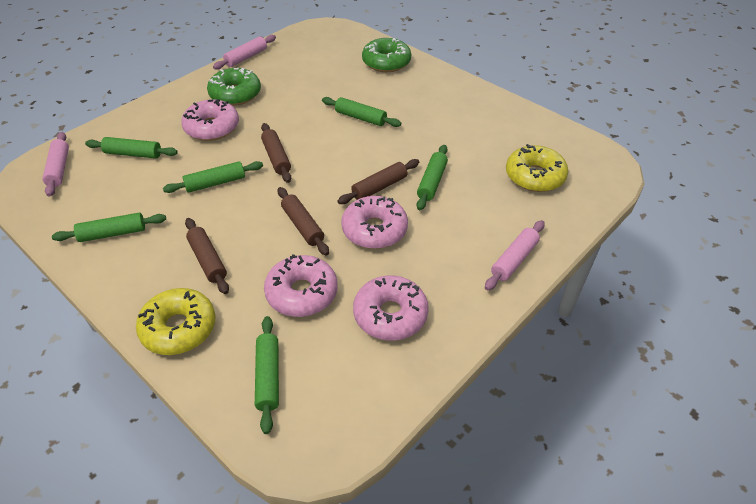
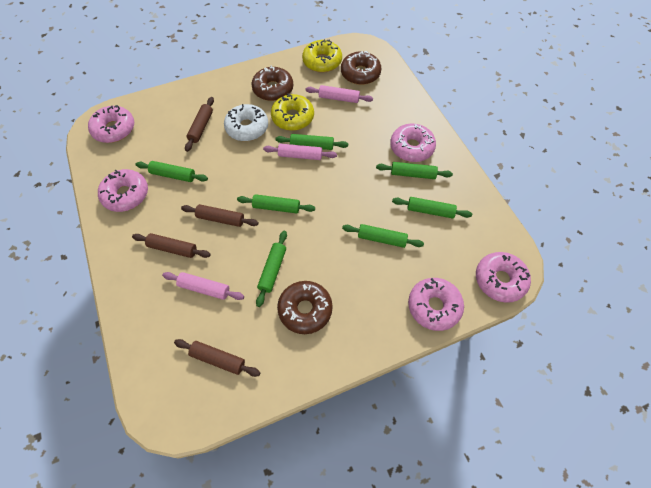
brown donut: 0 -> 3
green donut: 2 -> 0
green rolling pin: 6 -> 7
pink donut: 4 -> 5
white donut: 0 -> 1

